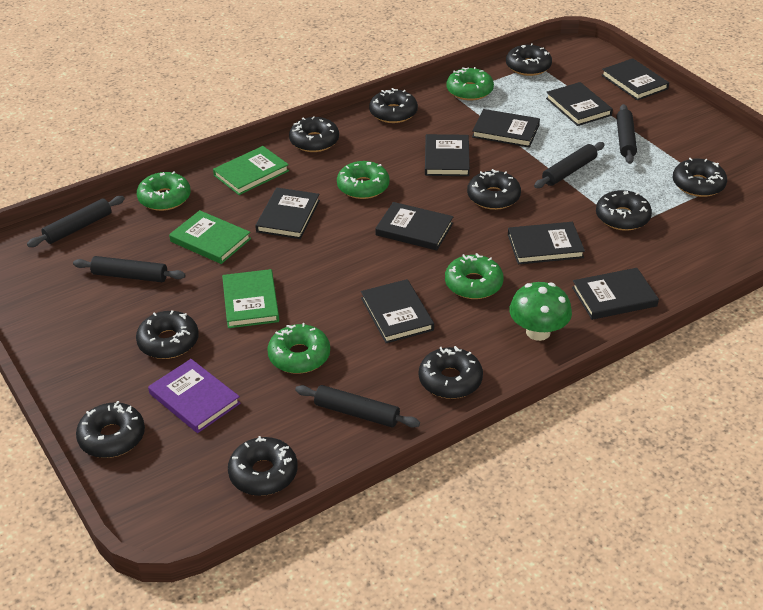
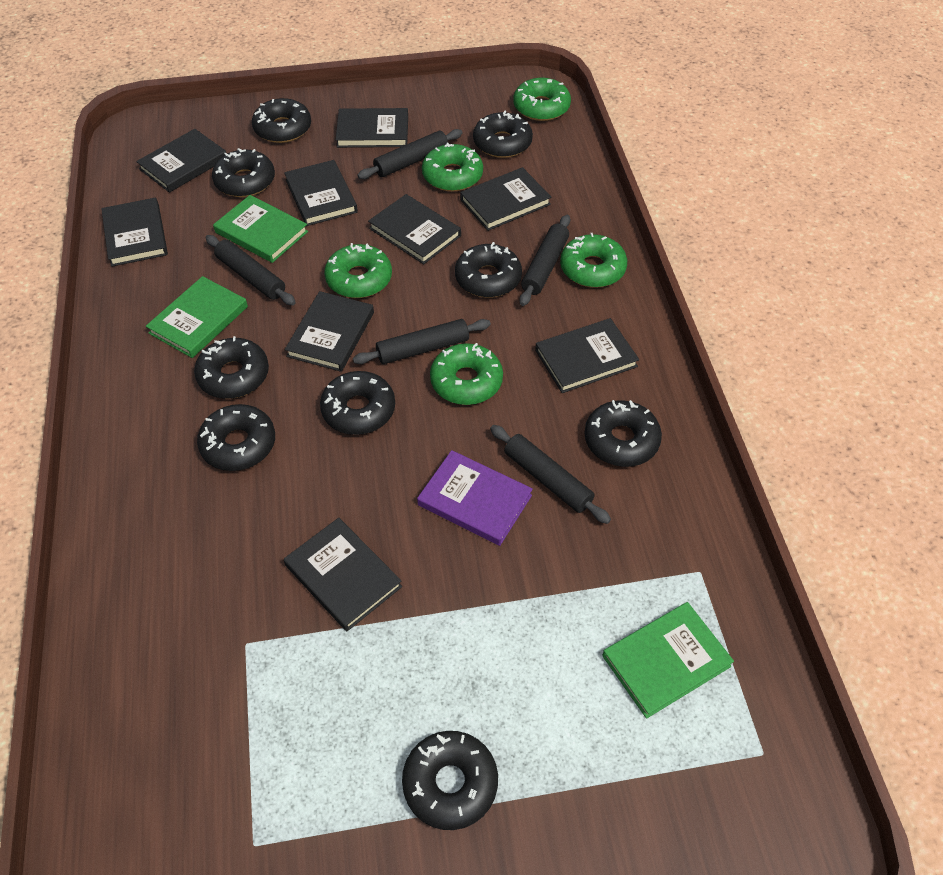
black donut: 10 -> 9
green mushroom: 1 -> 0

